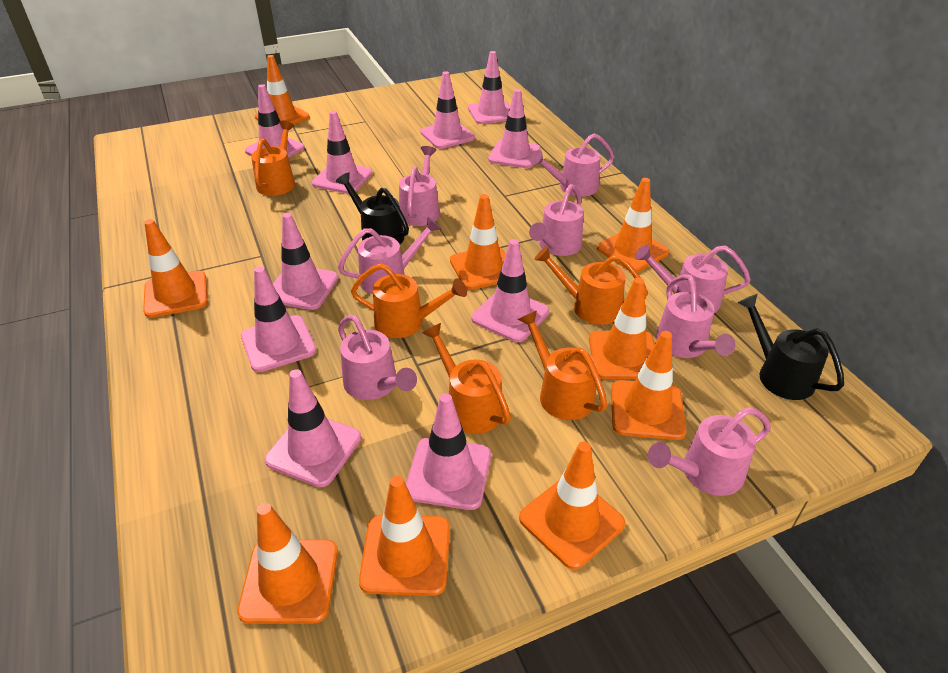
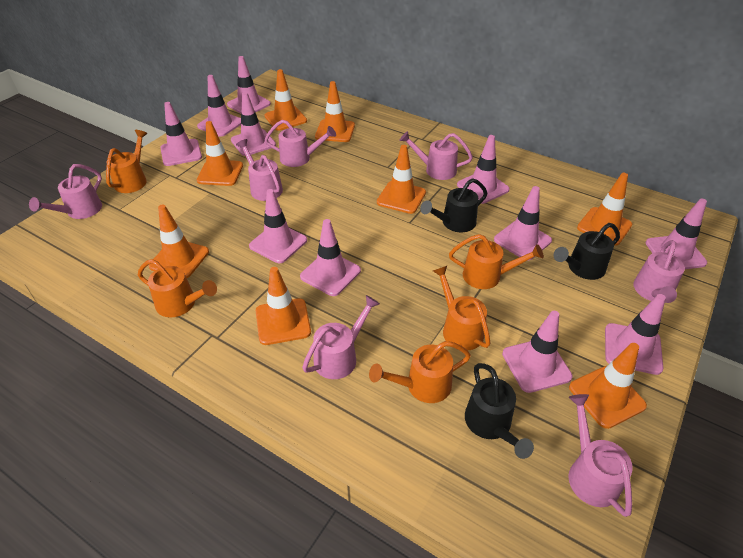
black watering can: 2 -> 3
orange traffic cone: 9 -> 8
pink traffic cone: 10 -> 11
pink watering can: 8 -> 7

